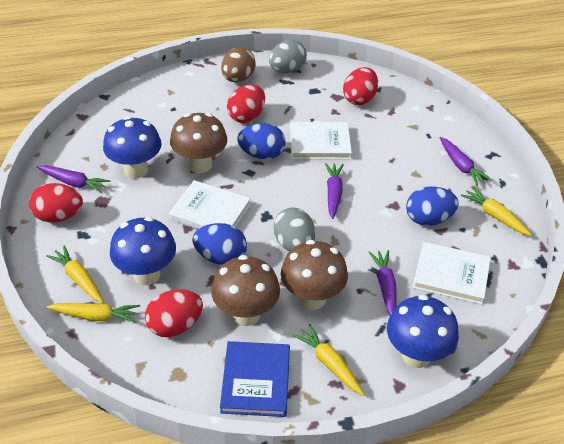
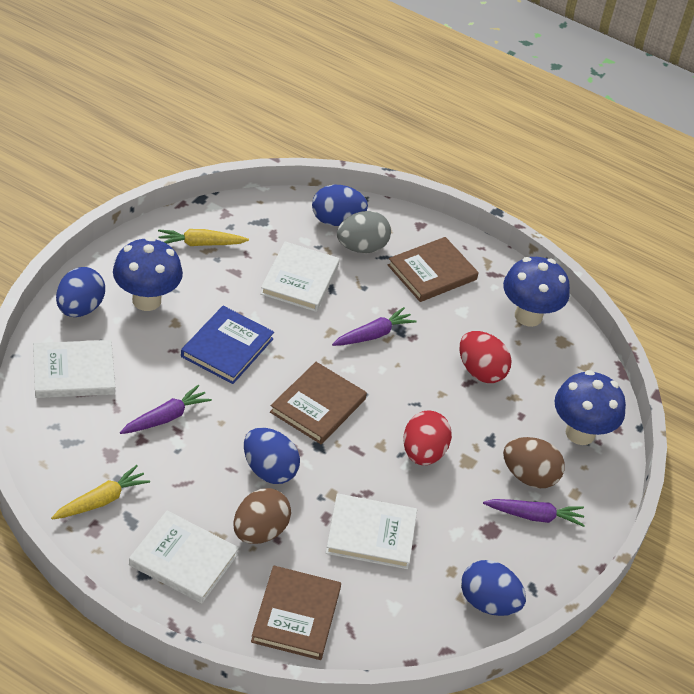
blue egg: 3 -> 4
brown book: 0 -> 3
brown egg: 1 -> 2
brown mushroom: 3 -> 0
grey egg: 2 -> 1
purple carrot: 4 -> 3
red egg: 4 -> 2
white book: 3 -> 4
yellow carrot: 4 -> 2

